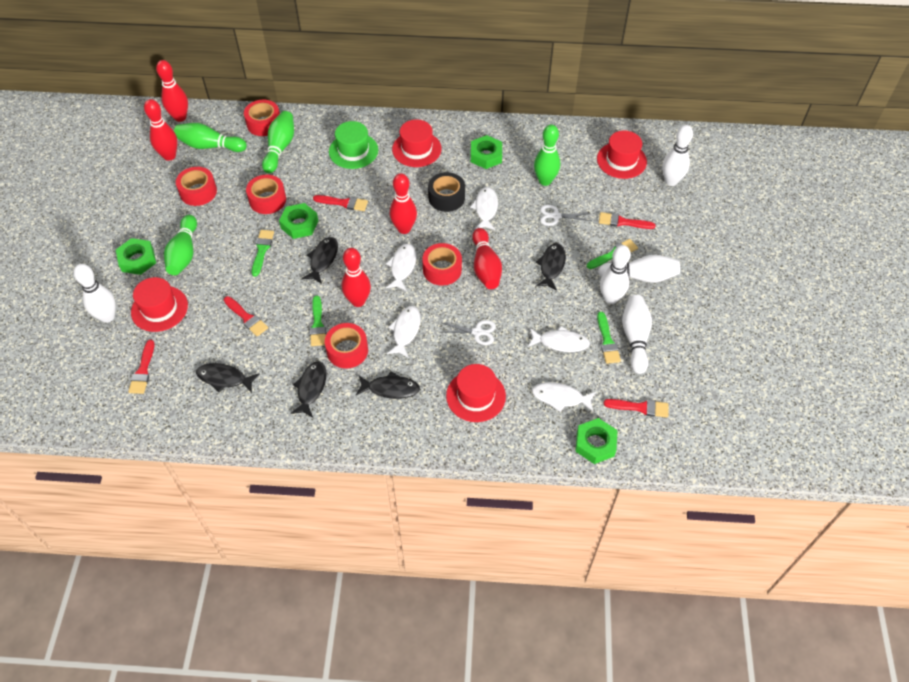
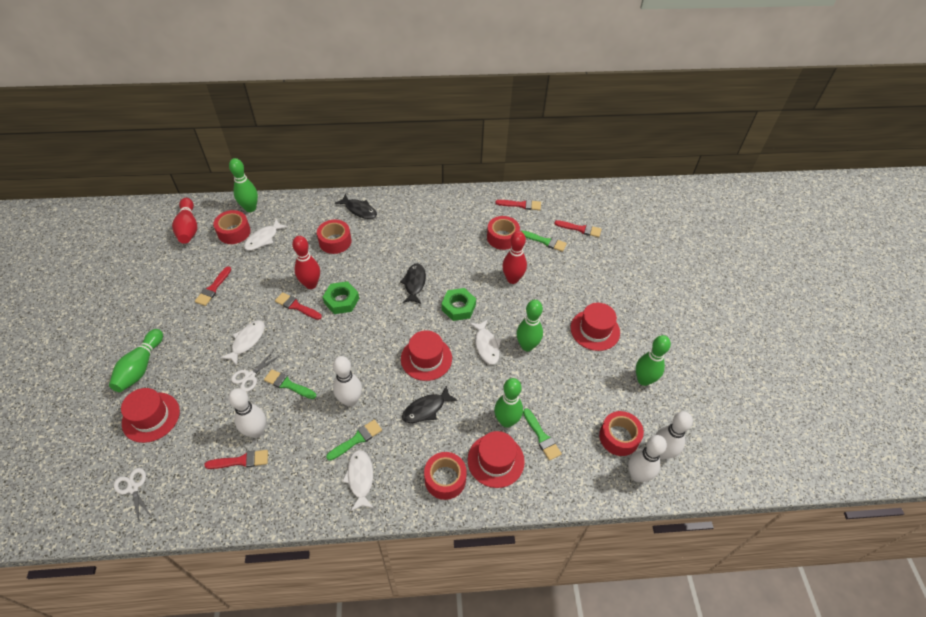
black fish: 5 -> 3
black tape: 1 -> 0
green bowling pin: 4 -> 5
green hat: 1 -> 0
green nut: 4 -> 2
red bowling pin: 5 -> 3
white bowling pin: 5 -> 4
white fish: 5 -> 4

